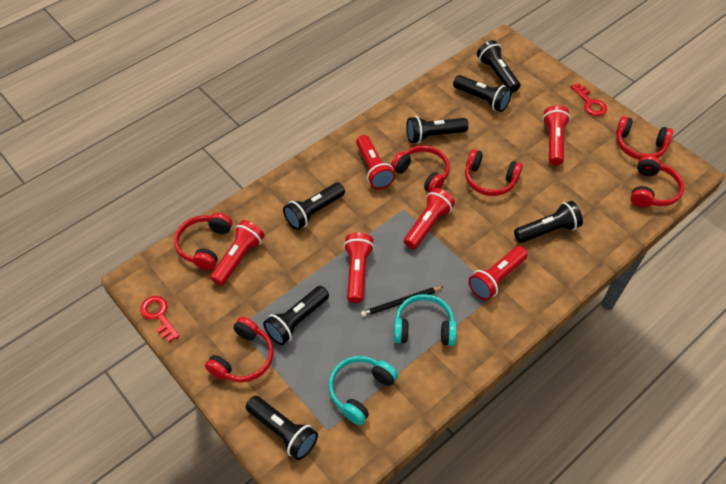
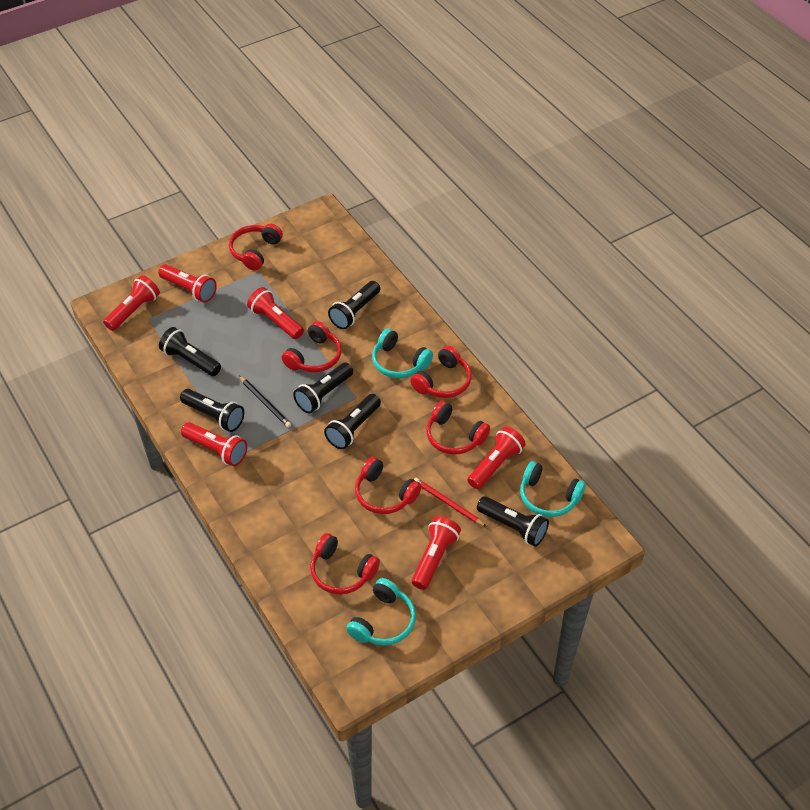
black flashlight: 7 -> 6
red key: 2 -> 0
red pencil: 0 -> 1
turquoise headphones: 2 -> 3

